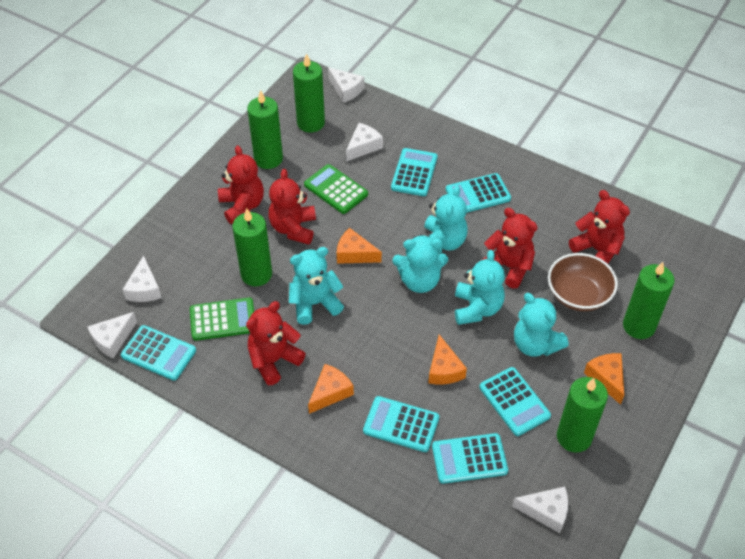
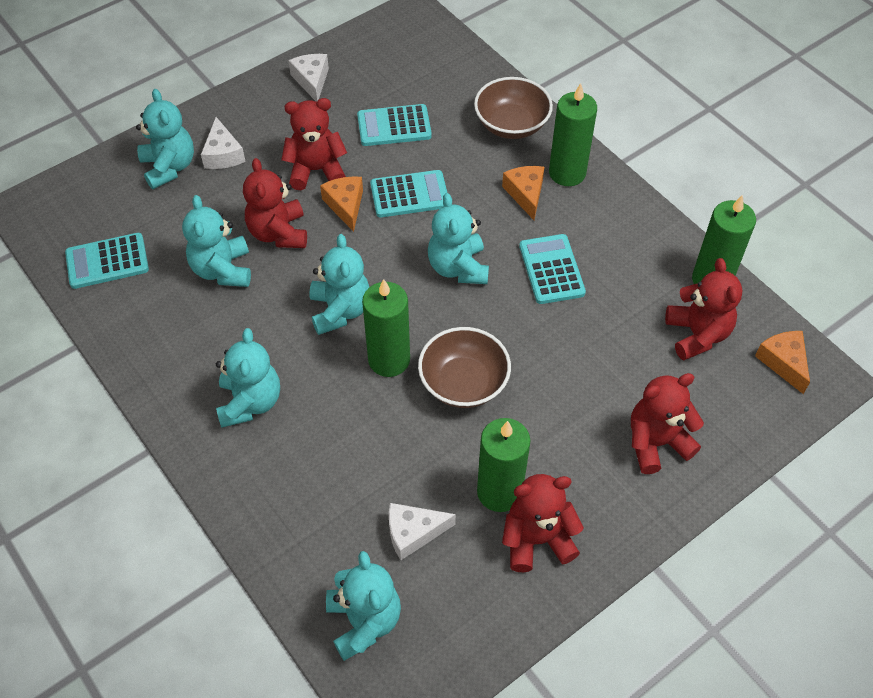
brown bowl: 1 -> 2
green calculator: 2 -> 0
green candle: 5 -> 4
orange cheese: 4 -> 3
turquoise calculator: 6 -> 4
turquoise teddy bear: 5 -> 6
white cheese: 5 -> 3

